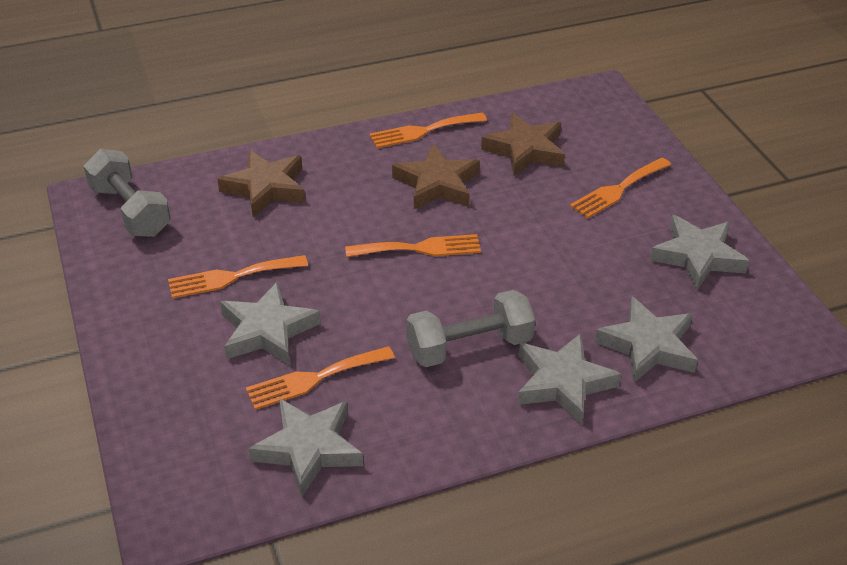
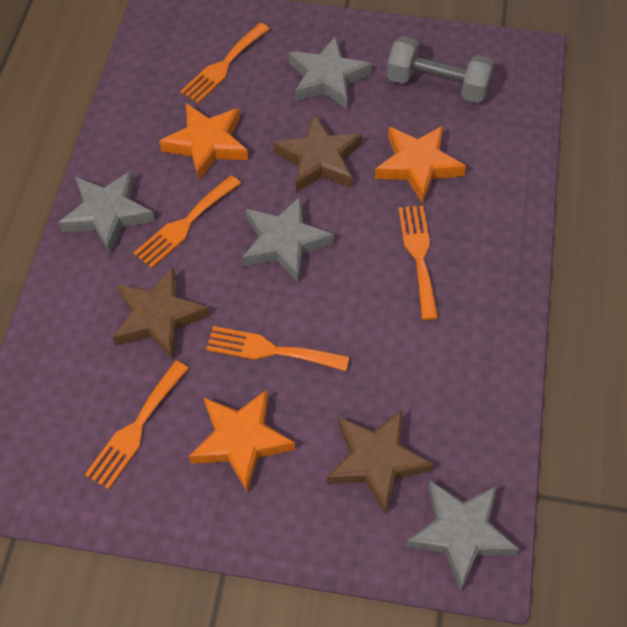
grey dumbbell: 2 -> 1
grey star: 5 -> 4
orange star: 0 -> 3

